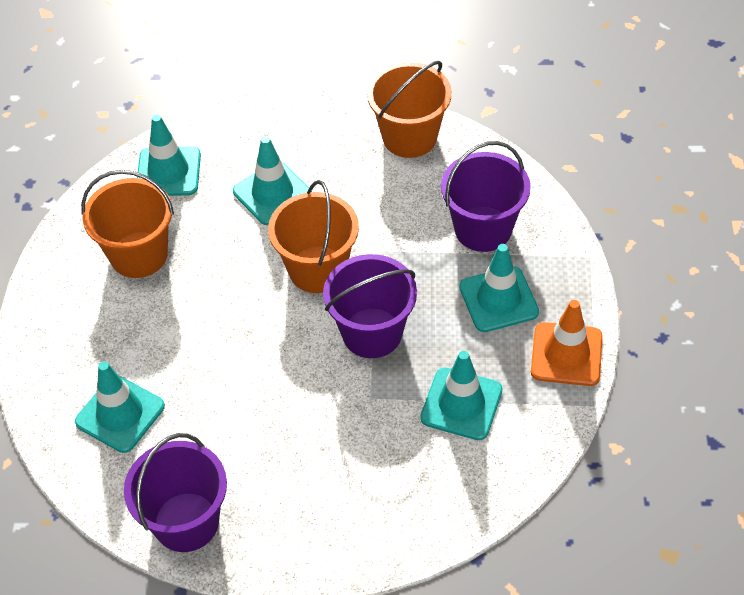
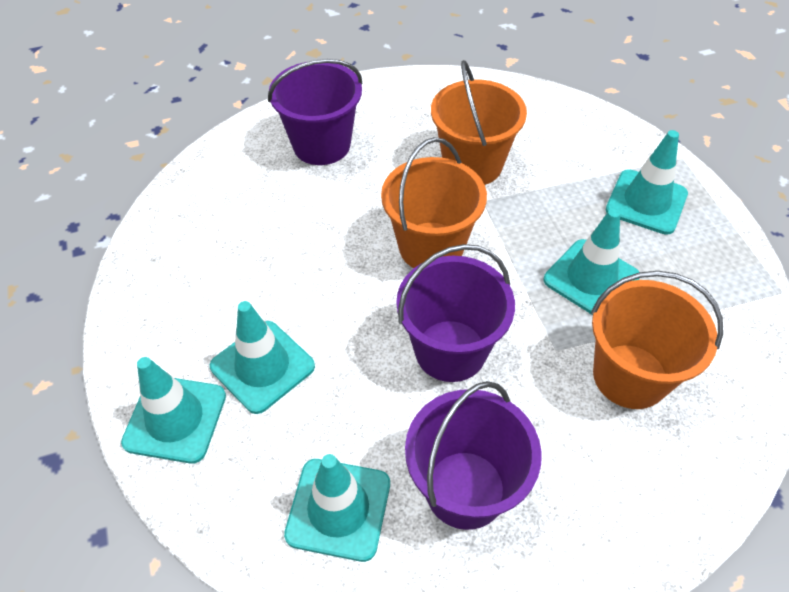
orange traffic cone: 1 -> 0

